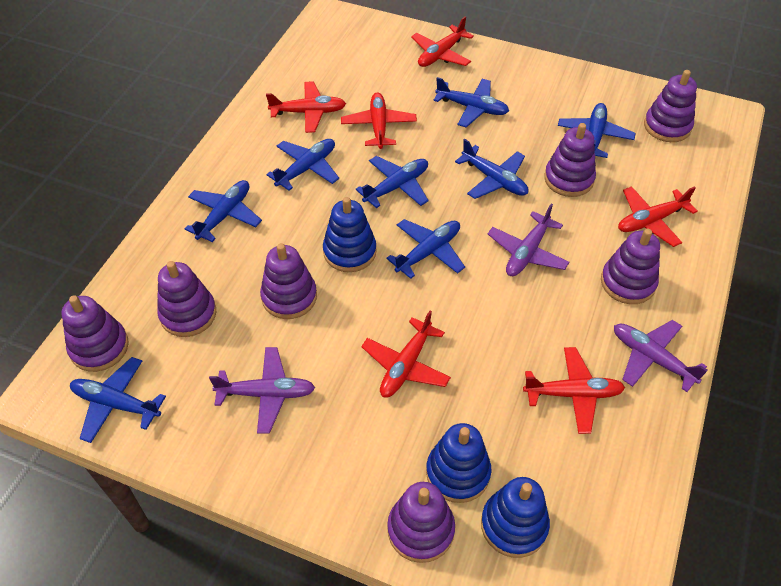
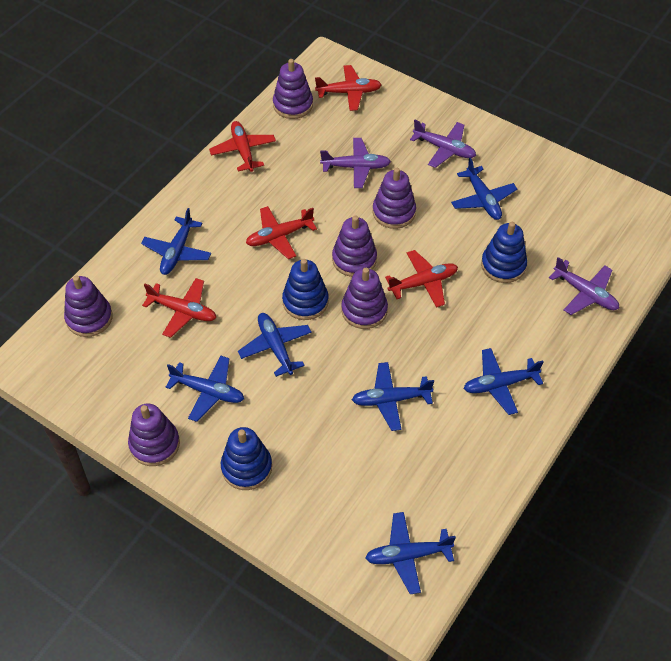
blue plane: 8 -> 7
purple stacking toy: 7 -> 6
red plane: 6 -> 5

